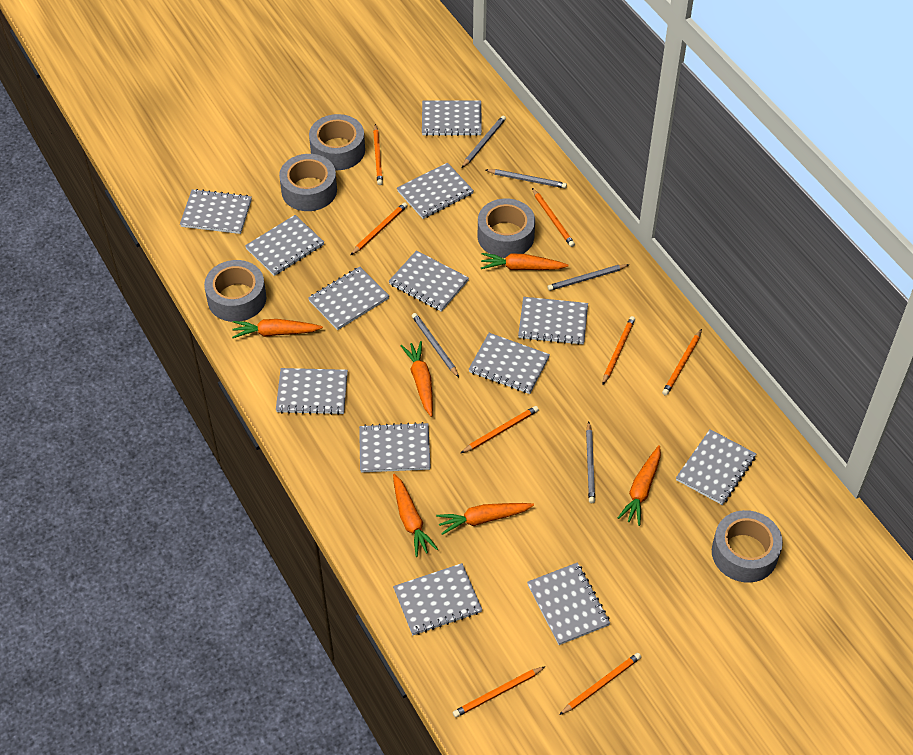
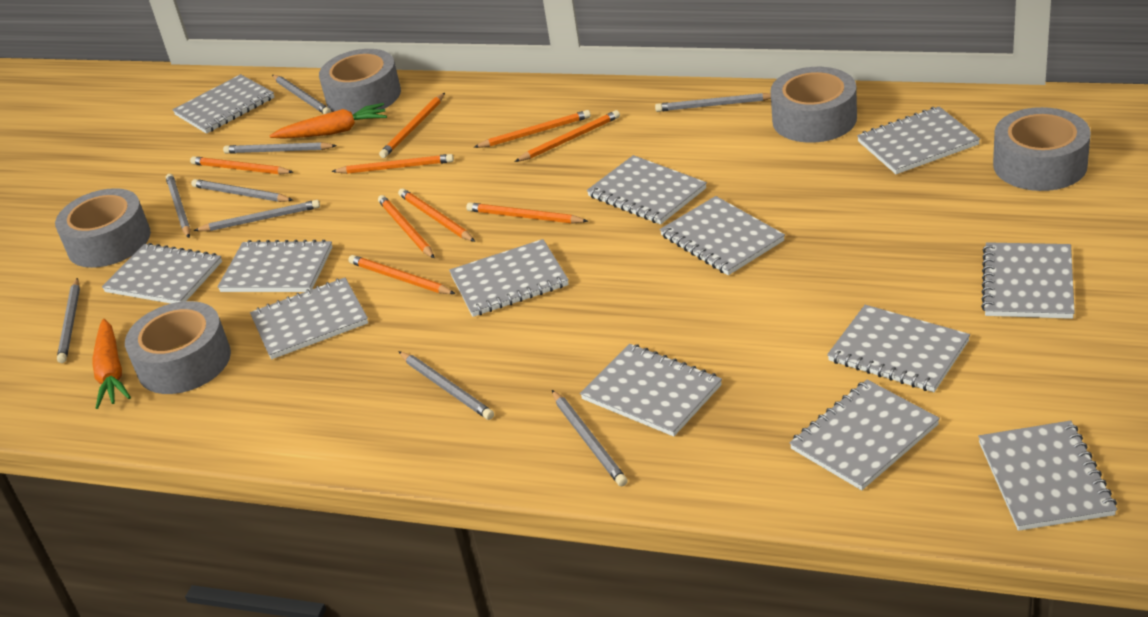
grey pencil: 5 -> 9
orange carrot: 6 -> 2
orange pencil: 8 -> 9

